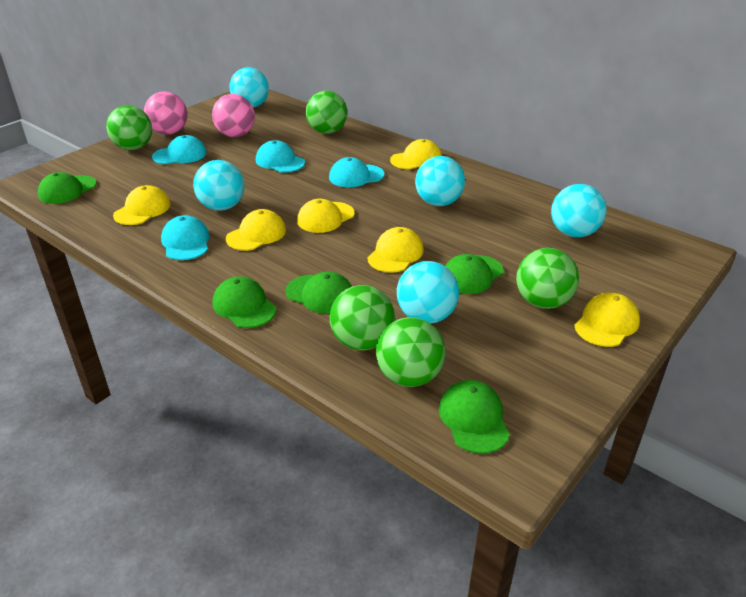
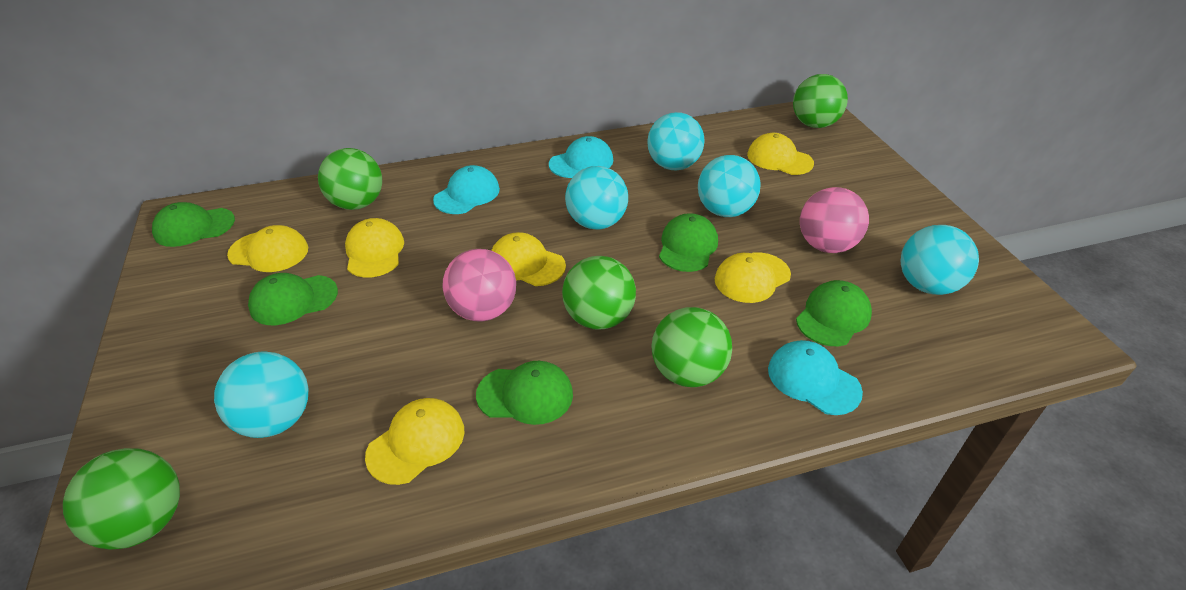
turquoise cap: 4 -> 3

